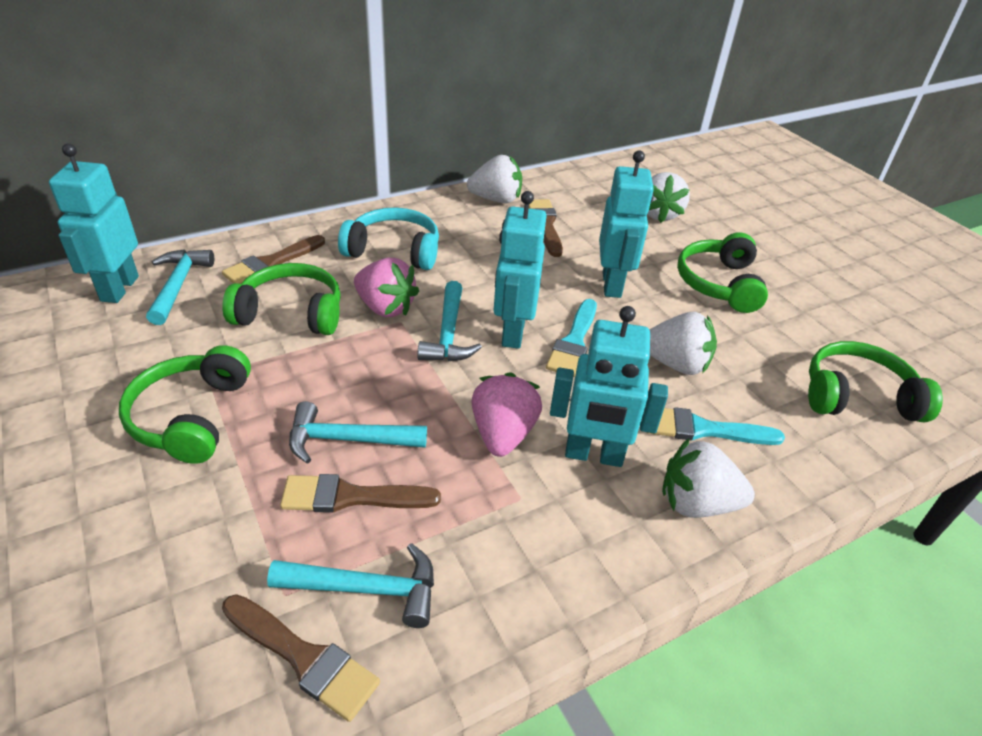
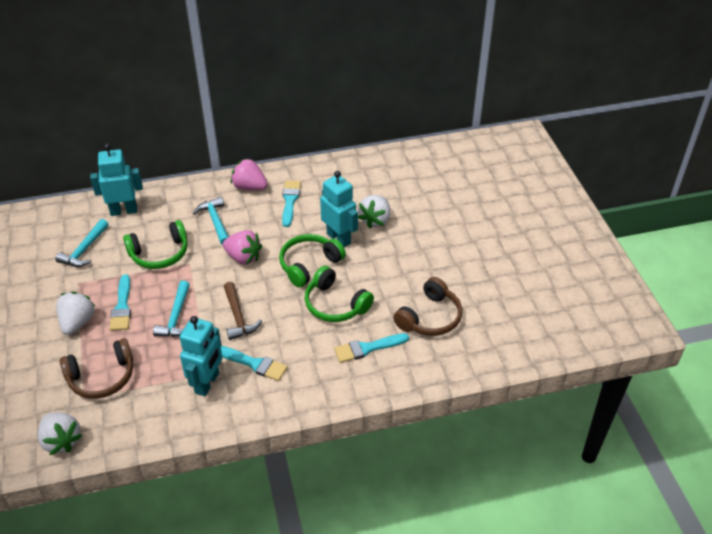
brown brush: 4 -> 0
brown hammer: 0 -> 1
brown headphones: 0 -> 2
green headphones: 4 -> 3
turquoise brush: 2 -> 4
turquoise hammer: 4 -> 3
turquoise headphones: 1 -> 0
turquoise robot: 4 -> 3
white strawberry: 4 -> 3

